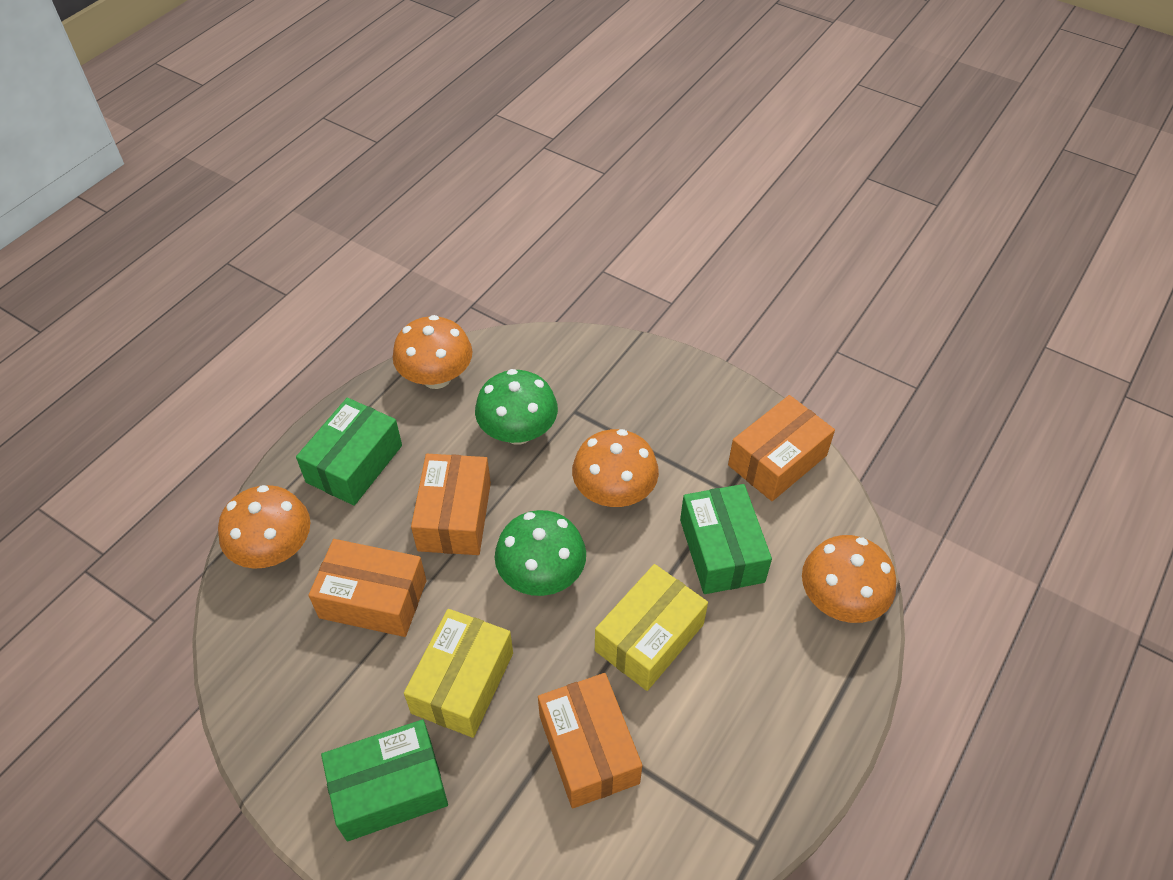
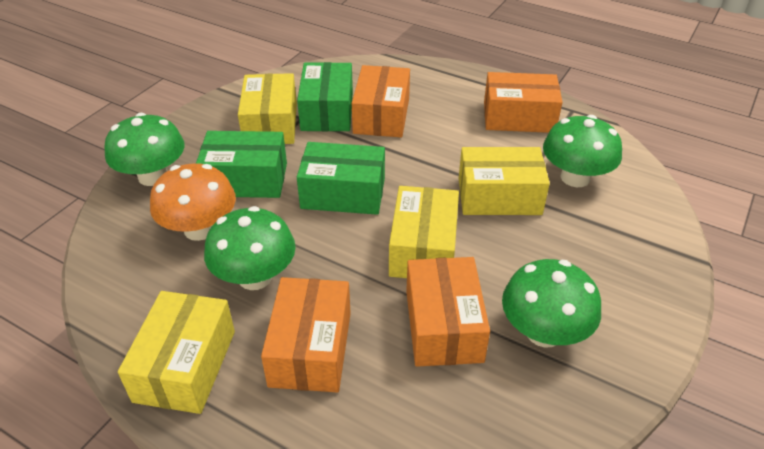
green mushroom: 2 -> 4
orange mushroom: 4 -> 1
yellow box: 2 -> 4

